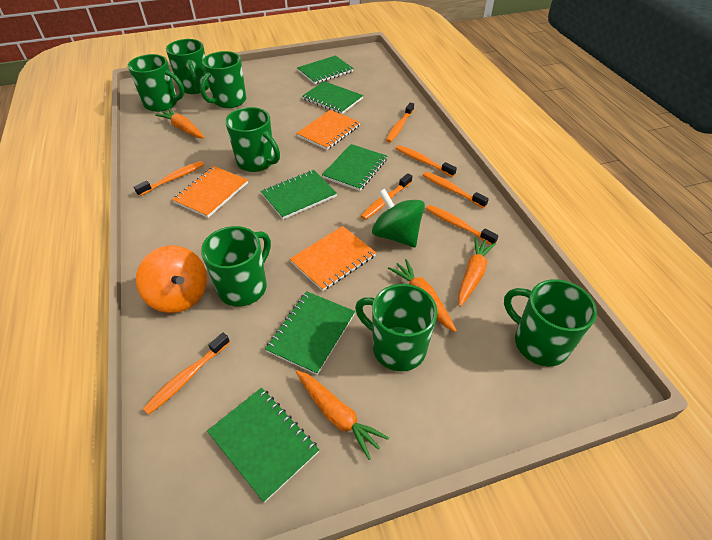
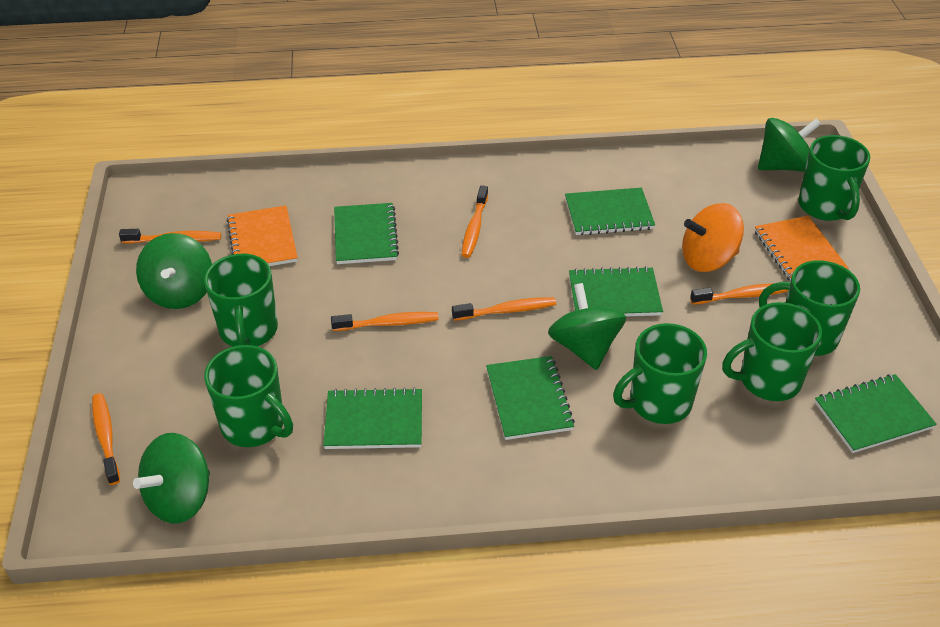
green mug: 7 -> 6
green spinning top: 1 -> 4
orange carrot: 4 -> 0
orange notebook: 3 -> 2
orange toothbrush: 7 -> 6

